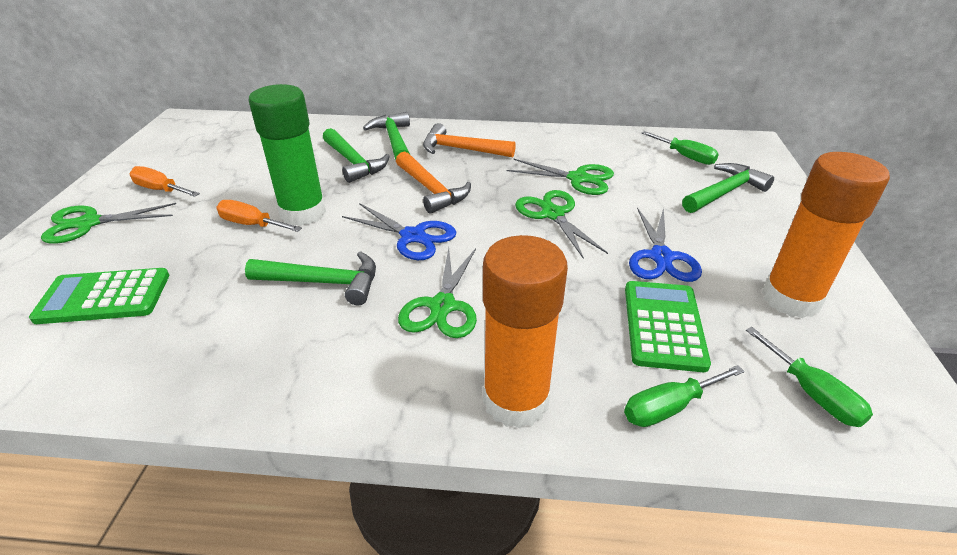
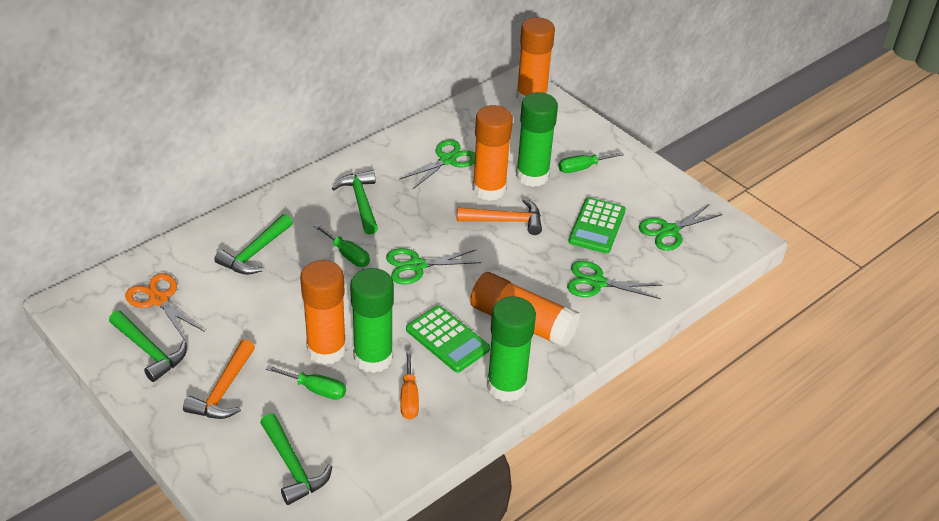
blue scissors: 2 -> 0
green glue stick: 1 -> 3
orange glue stick: 2 -> 4
orange scissors: 0 -> 1
orange screwdriver: 2 -> 1

